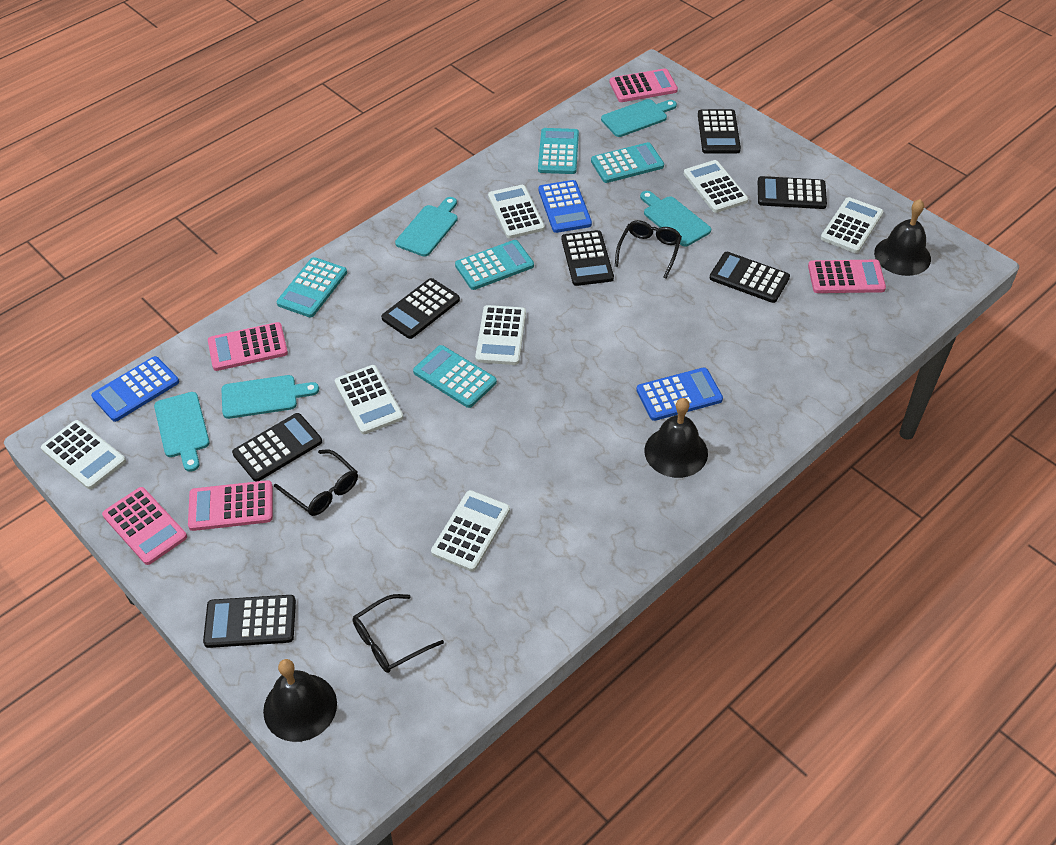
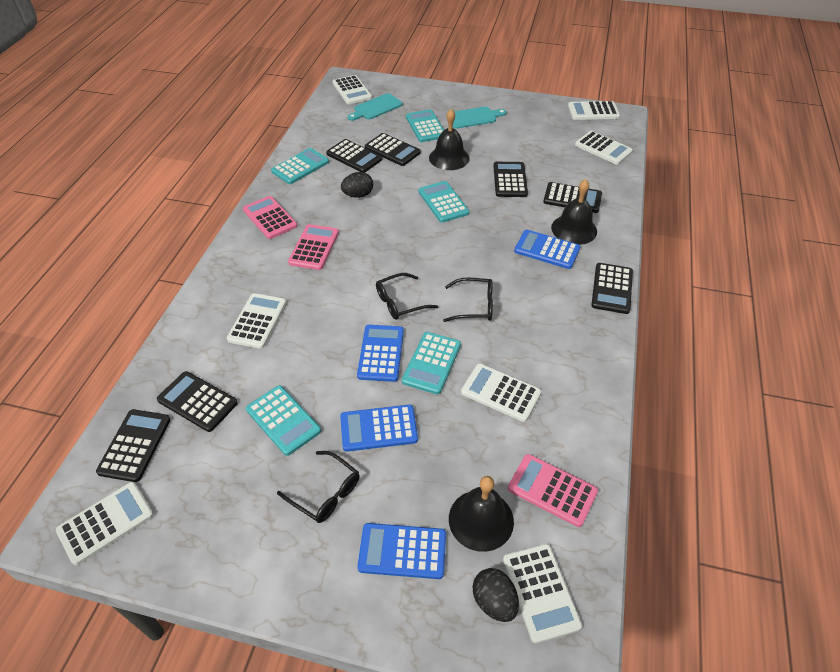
black egg: 0 -> 2
blue calculator: 3 -> 4
pink calculator: 5 -> 3
turquoise cutting board: 5 -> 2

